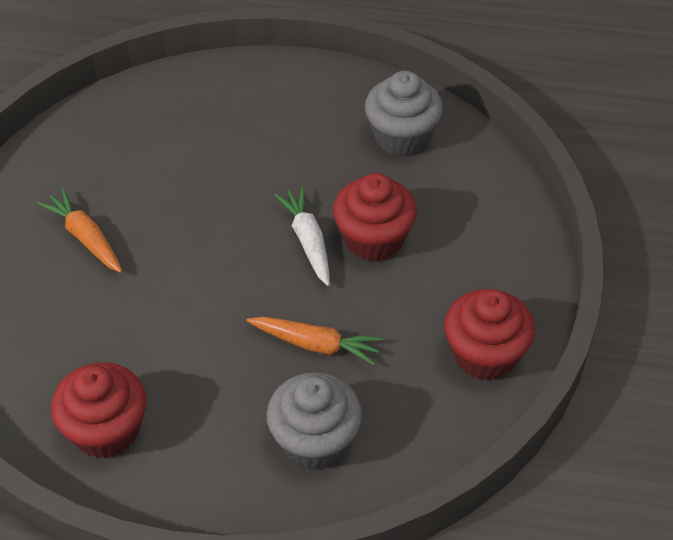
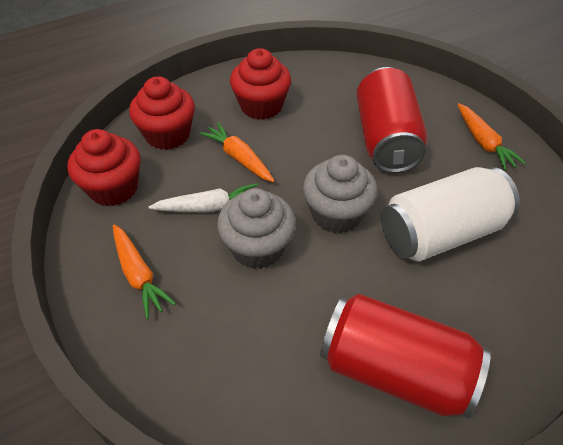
orange carrot: 2 -> 3
red can: 0 -> 2
white can: 0 -> 1

